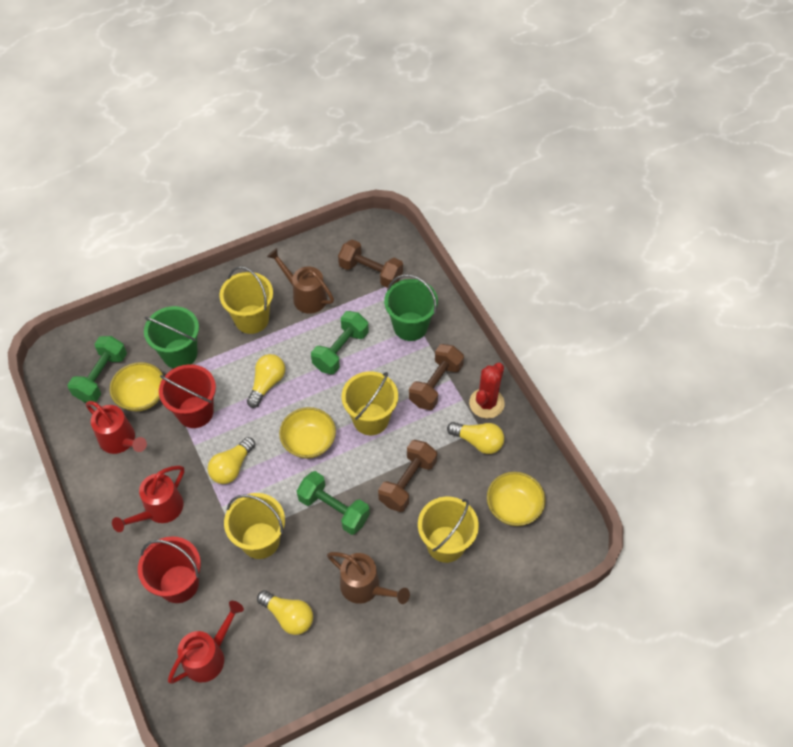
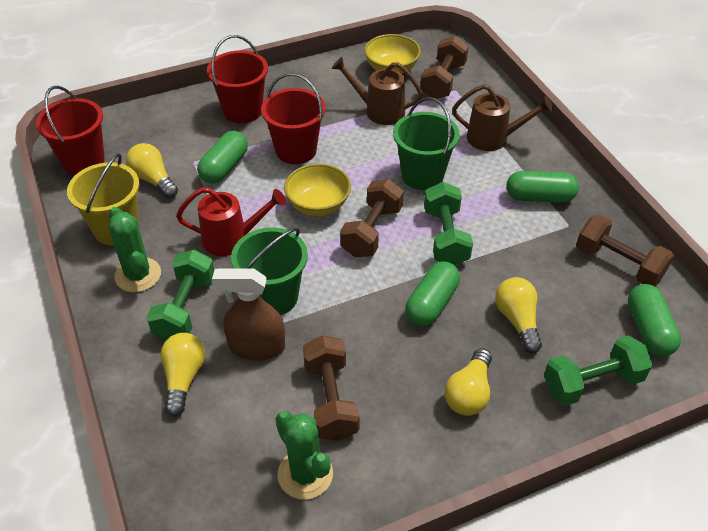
brown dumbbell: 3 -> 4
brown spray bottle: 0 -> 1
green cactus: 0 -> 2
green capsule: 0 -> 4
red bucket: 2 -> 3
red cactus: 1 -> 0
red watering can: 3 -> 1
yellow bowl: 3 -> 2
yellow bucket: 4 -> 1

